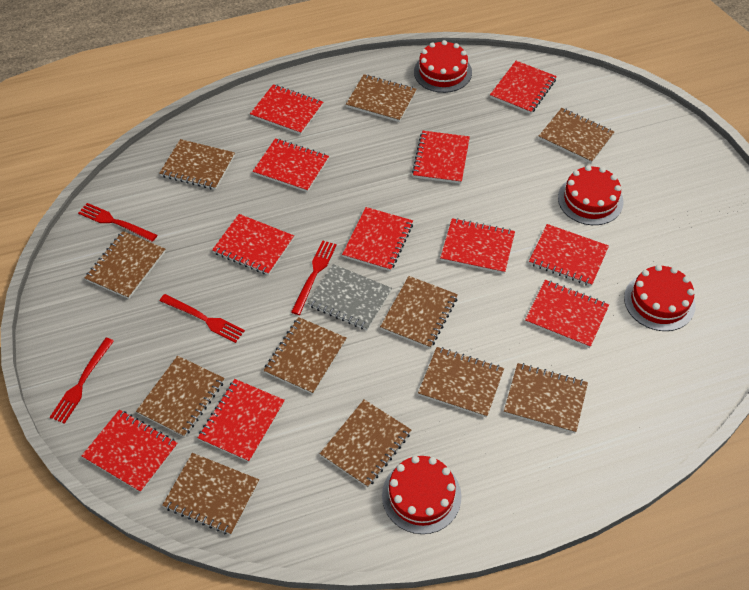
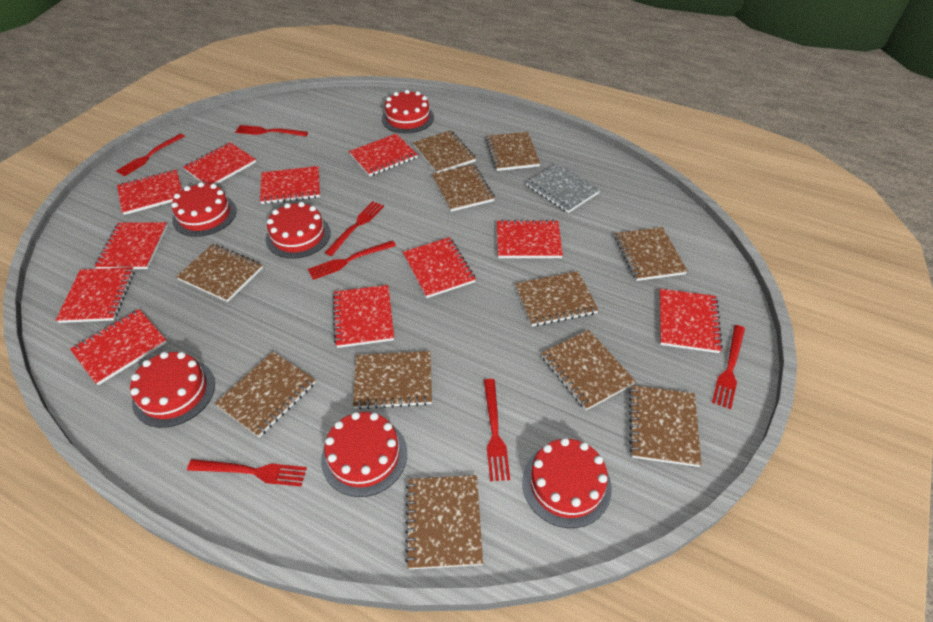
red cake: 4 -> 6
red fork: 4 -> 7

